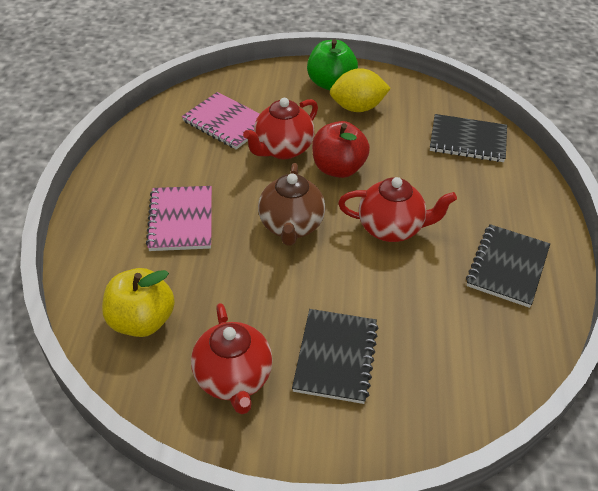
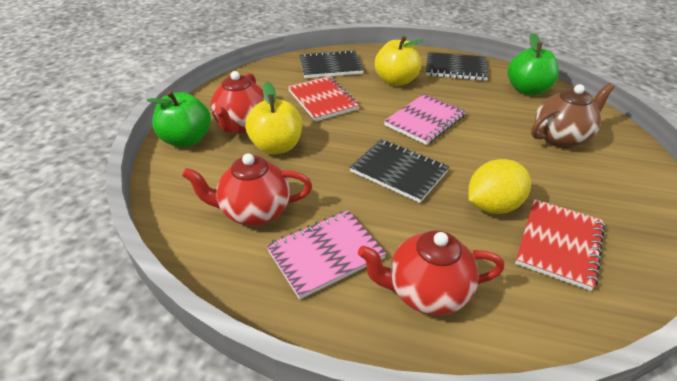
green apple: 1 -> 2
red apple: 1 -> 0
red notebook: 0 -> 2
yellow apple: 1 -> 2

